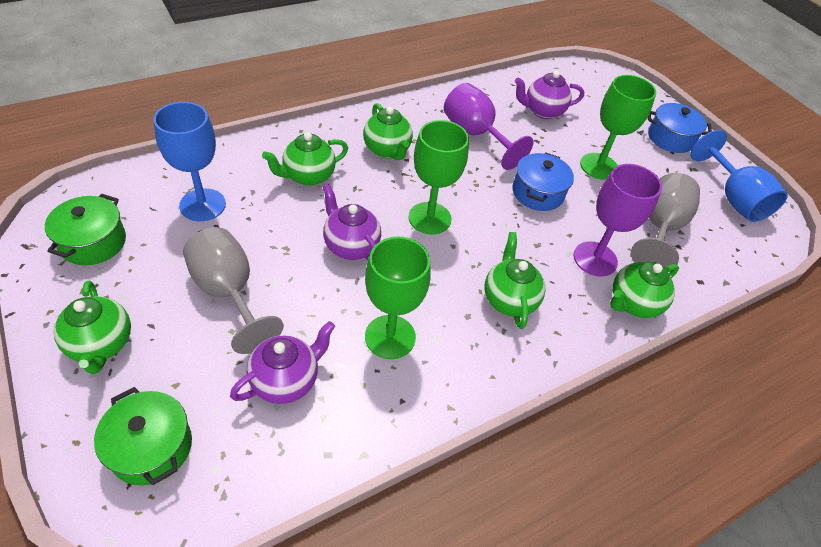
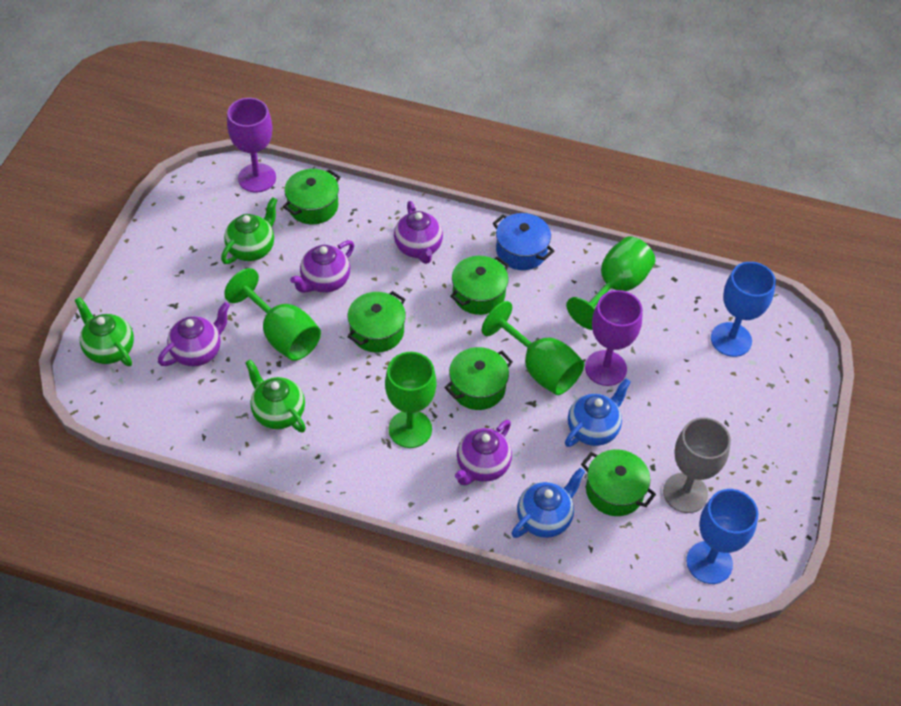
blue pot: 2 -> 1
blue teapot: 0 -> 2
green goblet: 3 -> 4
green pot: 2 -> 5
green teapot: 5 -> 3
grey goblet: 2 -> 1
purple teapot: 3 -> 4

